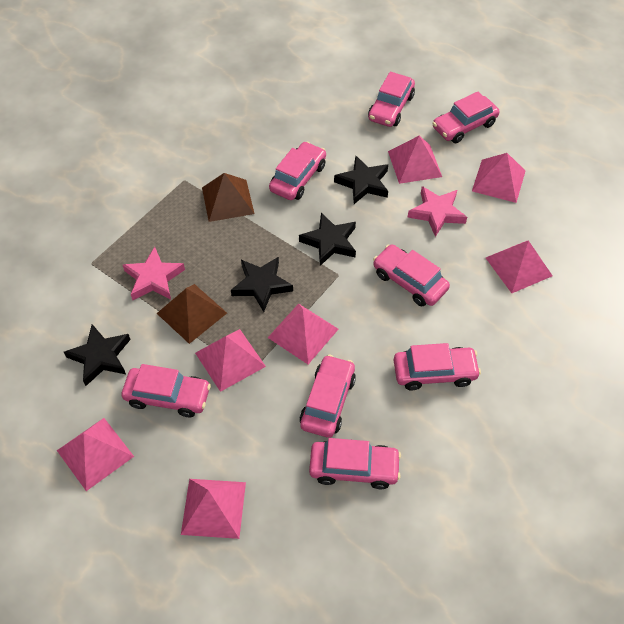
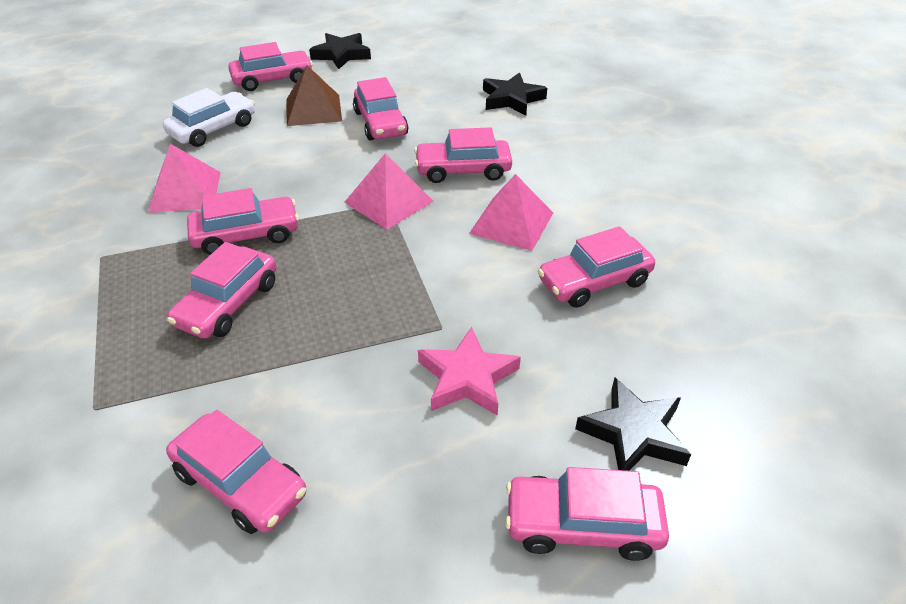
black star: 4 -> 3
brown pyramid: 2 -> 1
pink pyramid: 7 -> 3
pink star: 2 -> 1
white car: 0 -> 1

